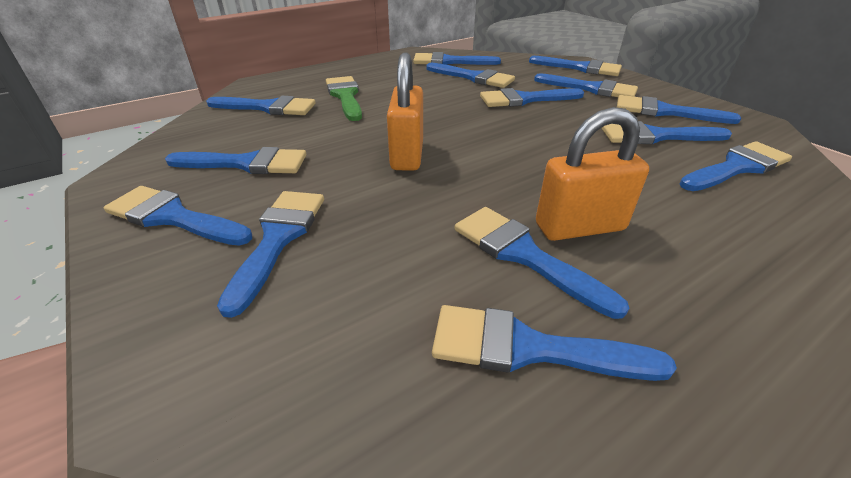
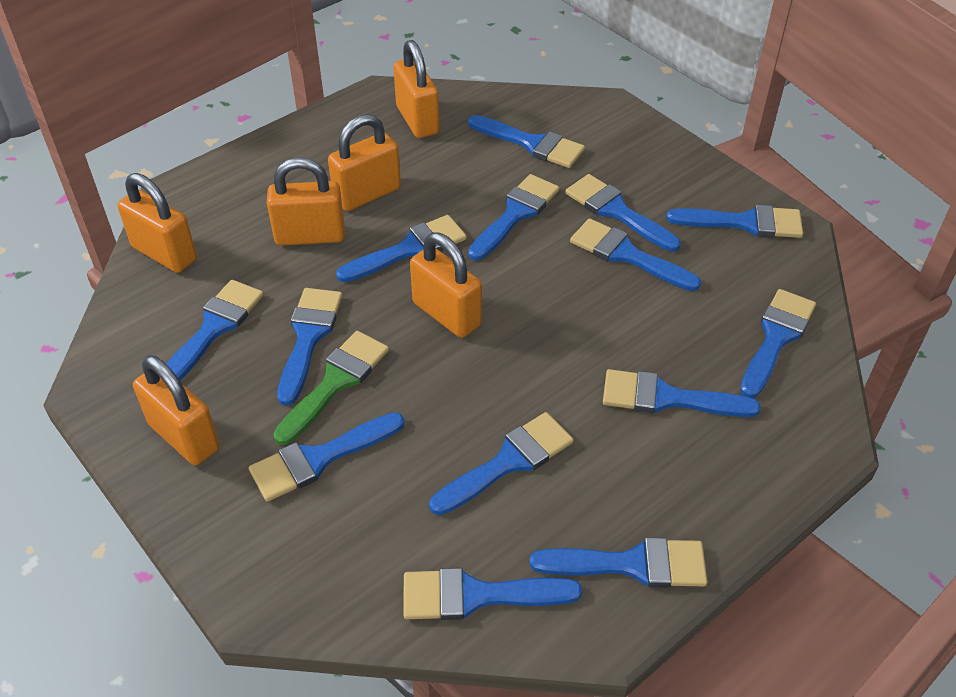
orange padlock: 2 -> 6

